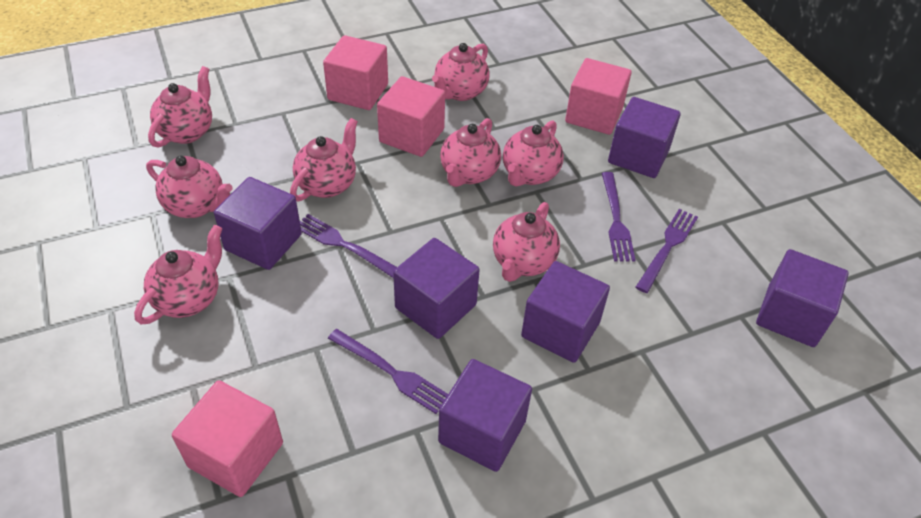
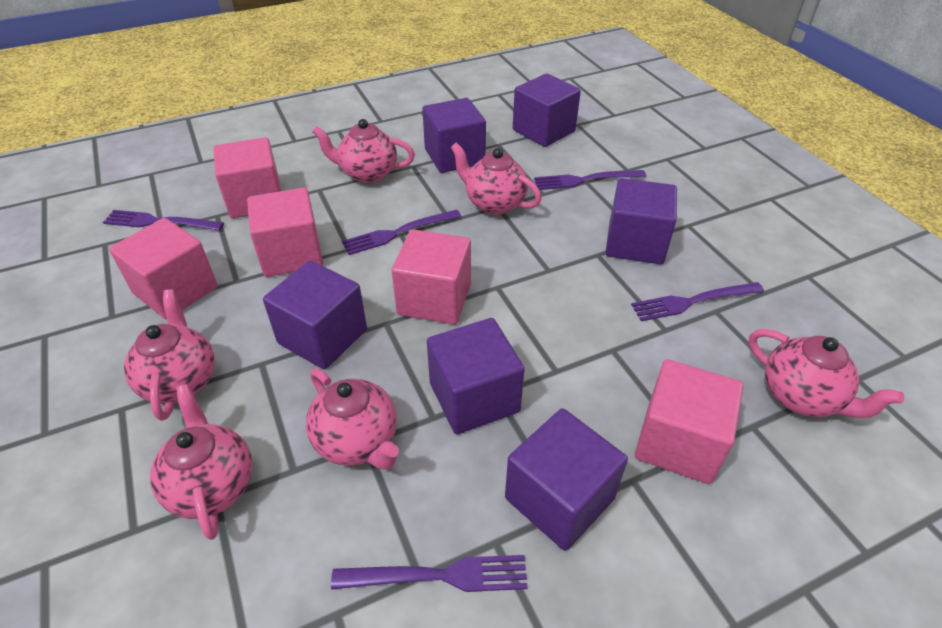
pink cube: 4 -> 5
pink teapot: 8 -> 6
purple fork: 4 -> 5

